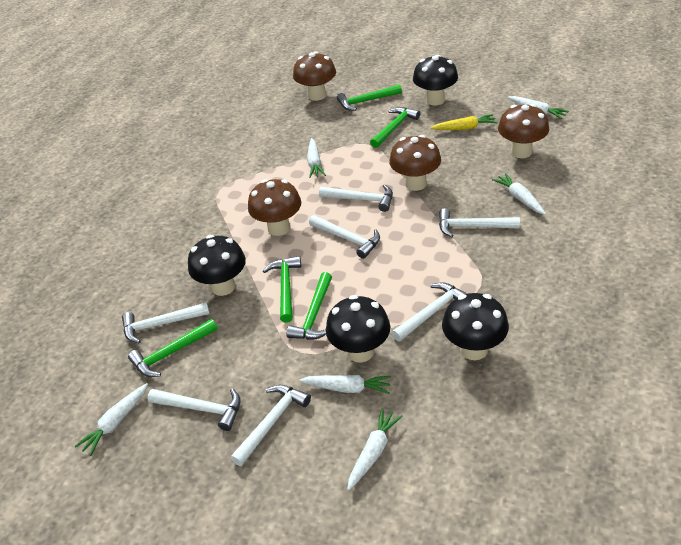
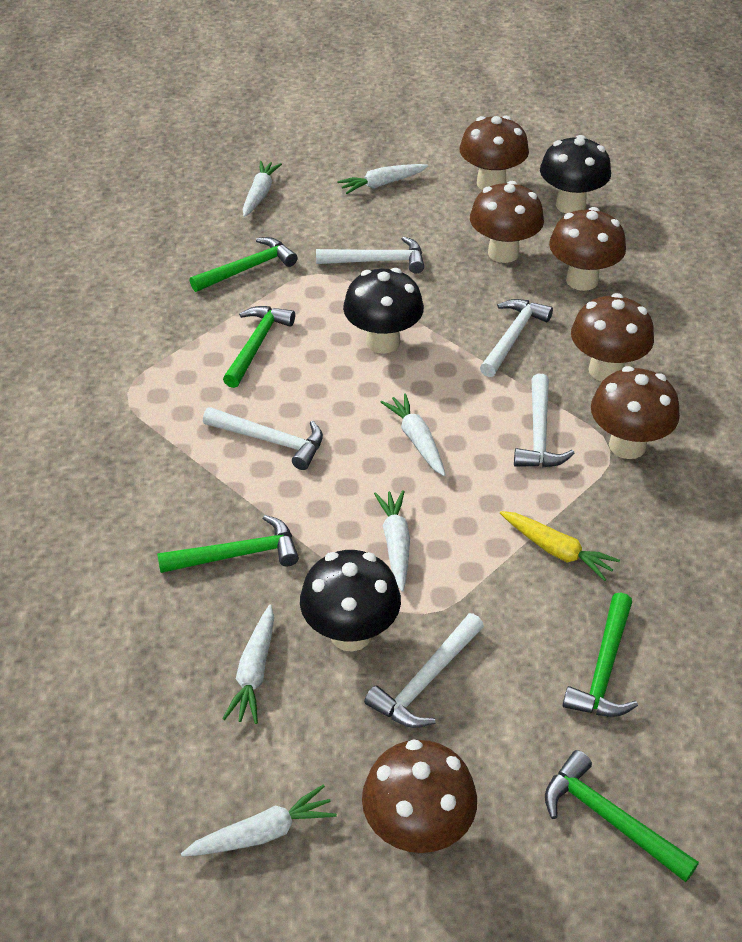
black mushroom: 4 -> 3
brown mushroom: 4 -> 6
white hammer: 7 -> 5

